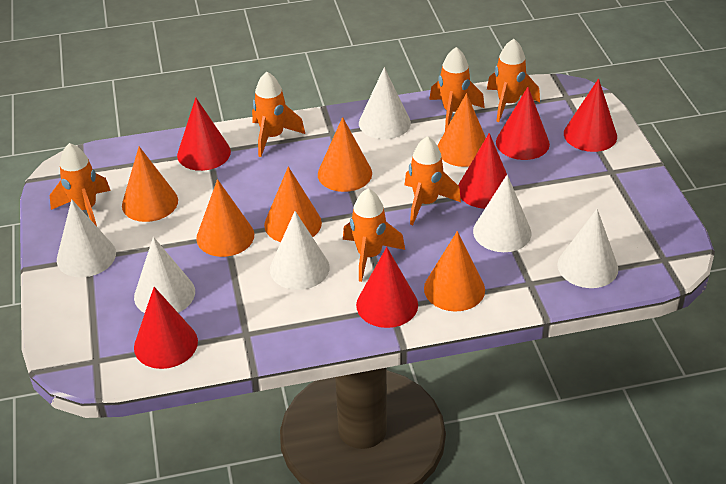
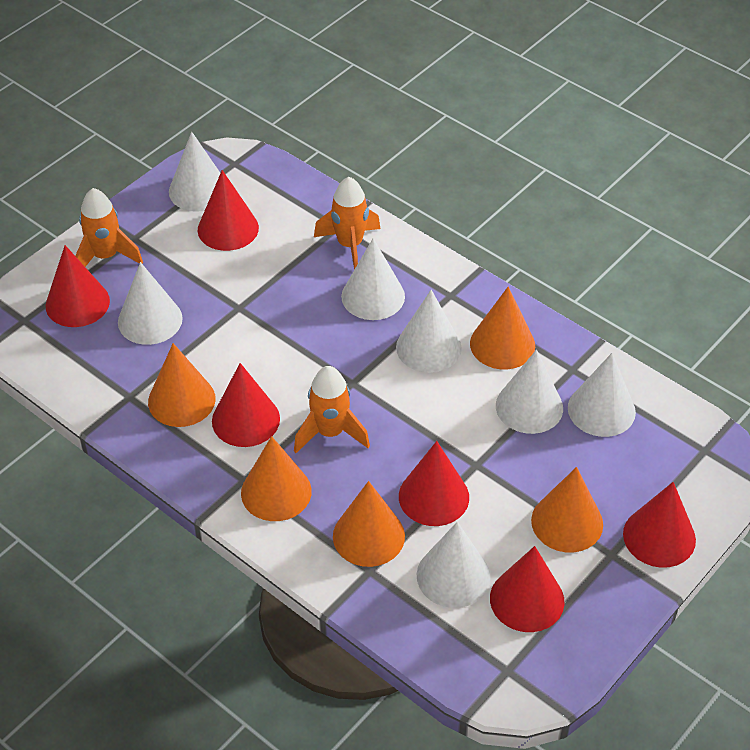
orange cone: 6 -> 5
orange rocket: 6 -> 3
white cone: 6 -> 7

